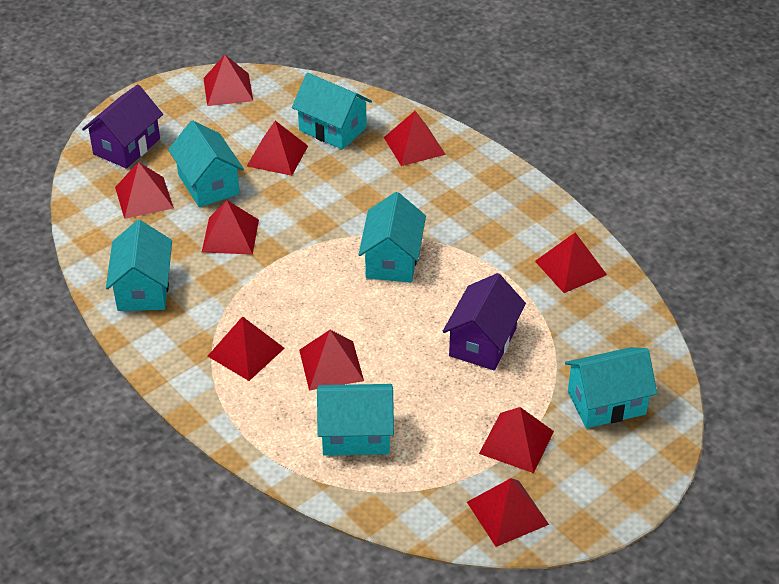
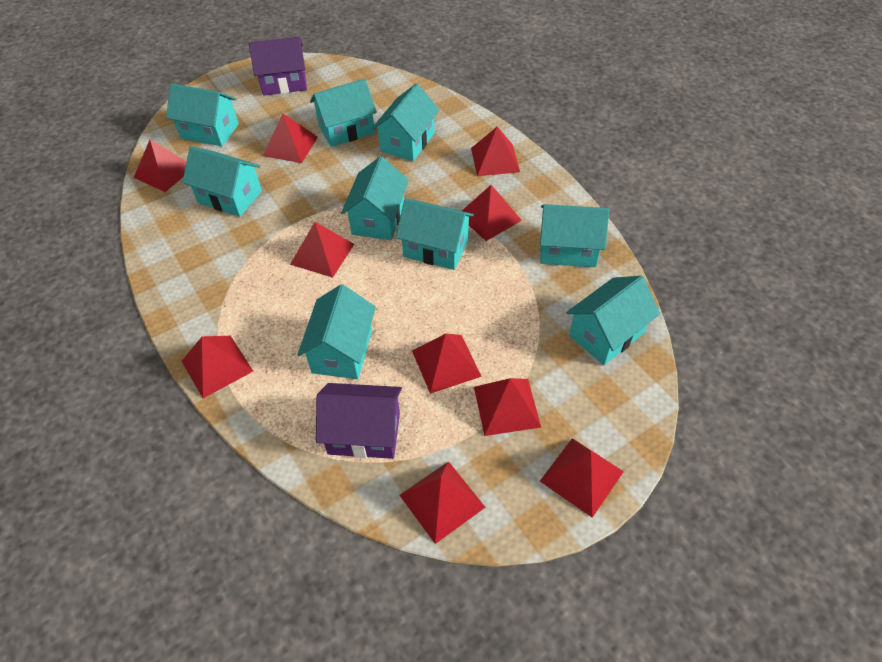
turquoise house: 6 -> 9

